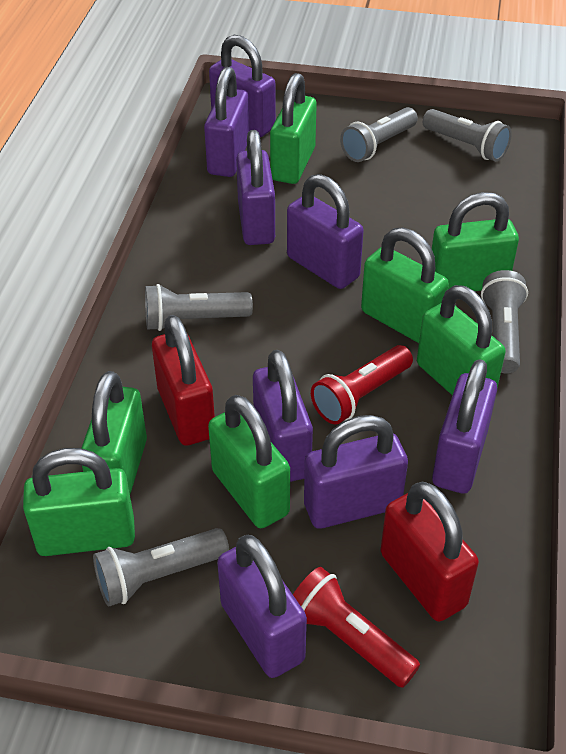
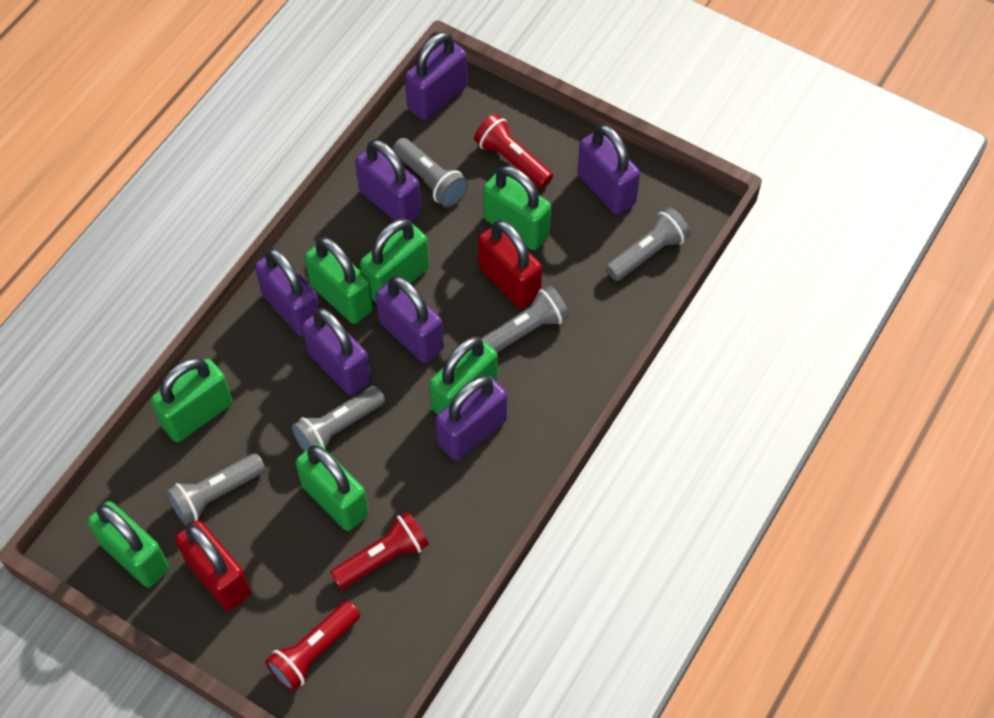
purple padlock: 8 -> 7
red flashlight: 2 -> 3

